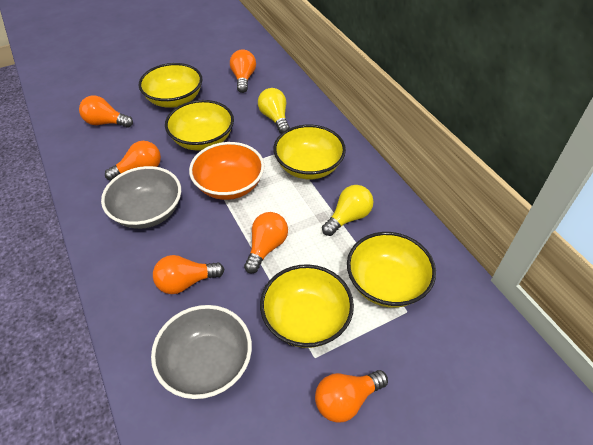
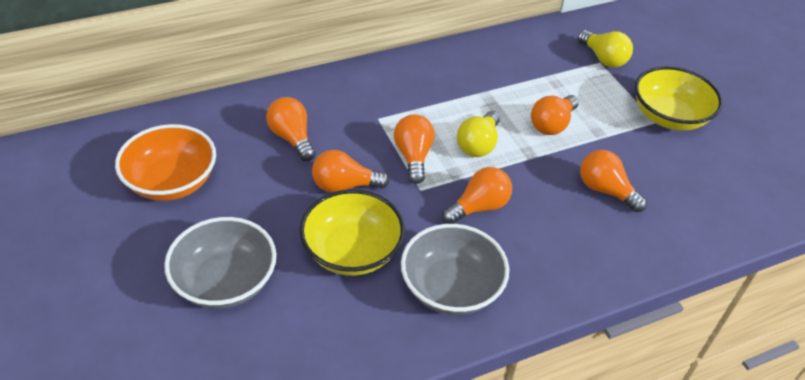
yellow bowl: 5 -> 2

